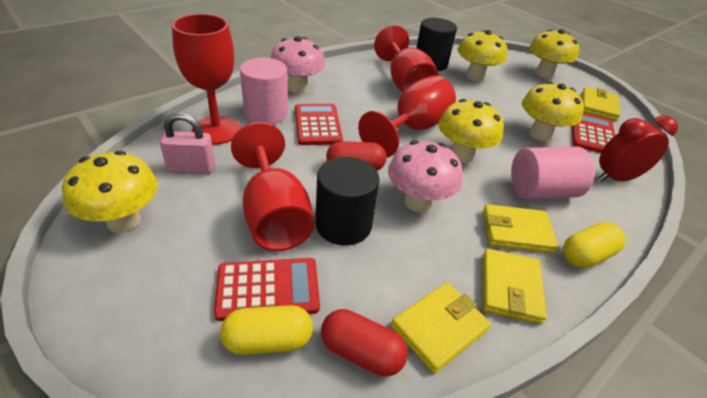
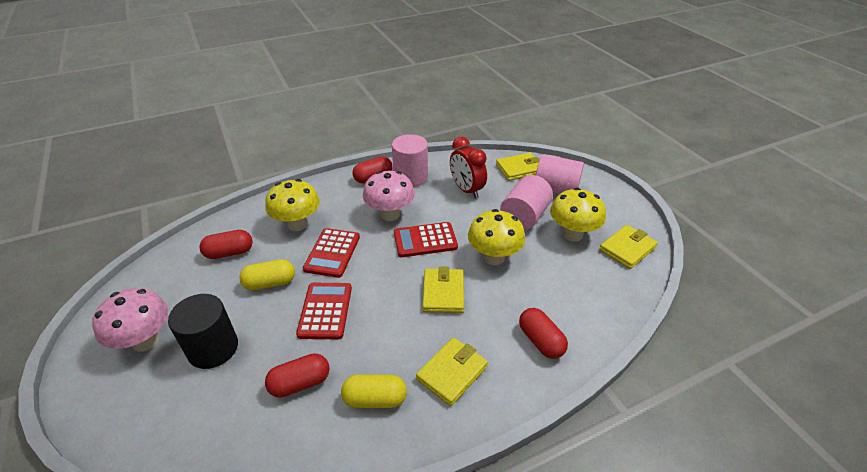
black cylinder: 2 -> 1
pink cylinder: 2 -> 3
pink padlock: 1 -> 0
red capsule: 2 -> 4
red goblet: 4 -> 0
yellow mushroom: 5 -> 3

